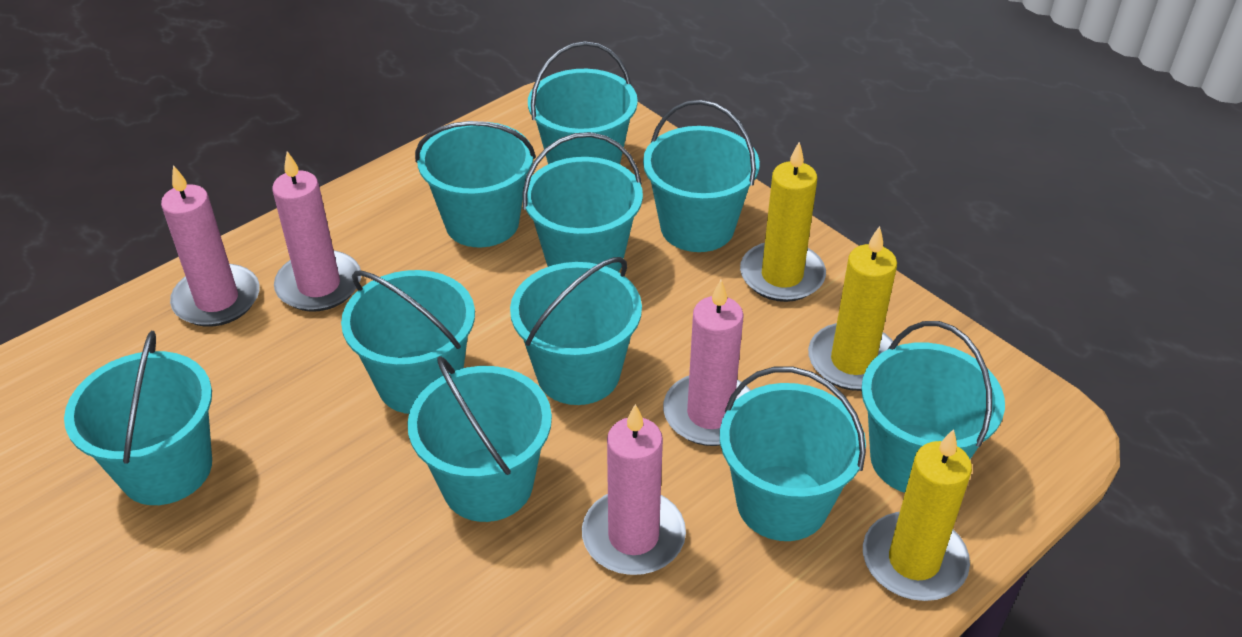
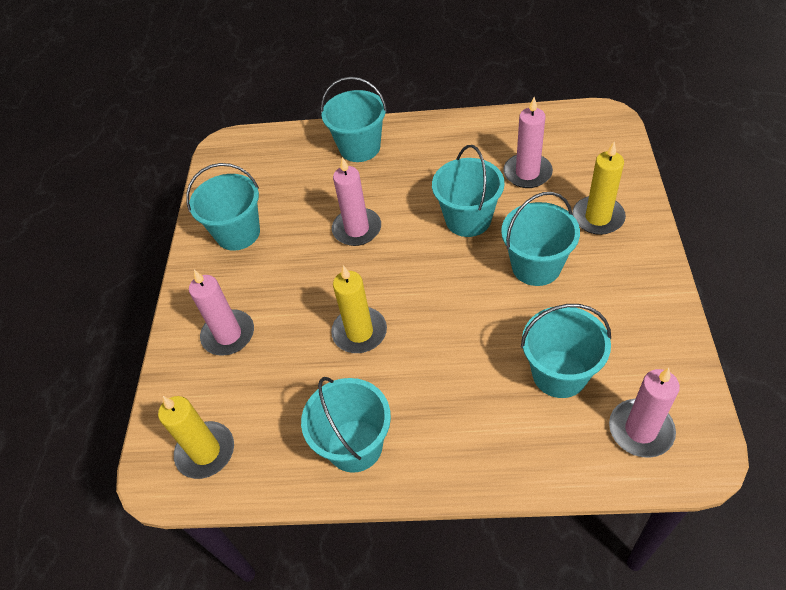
turquoise bucket: 10 -> 6

